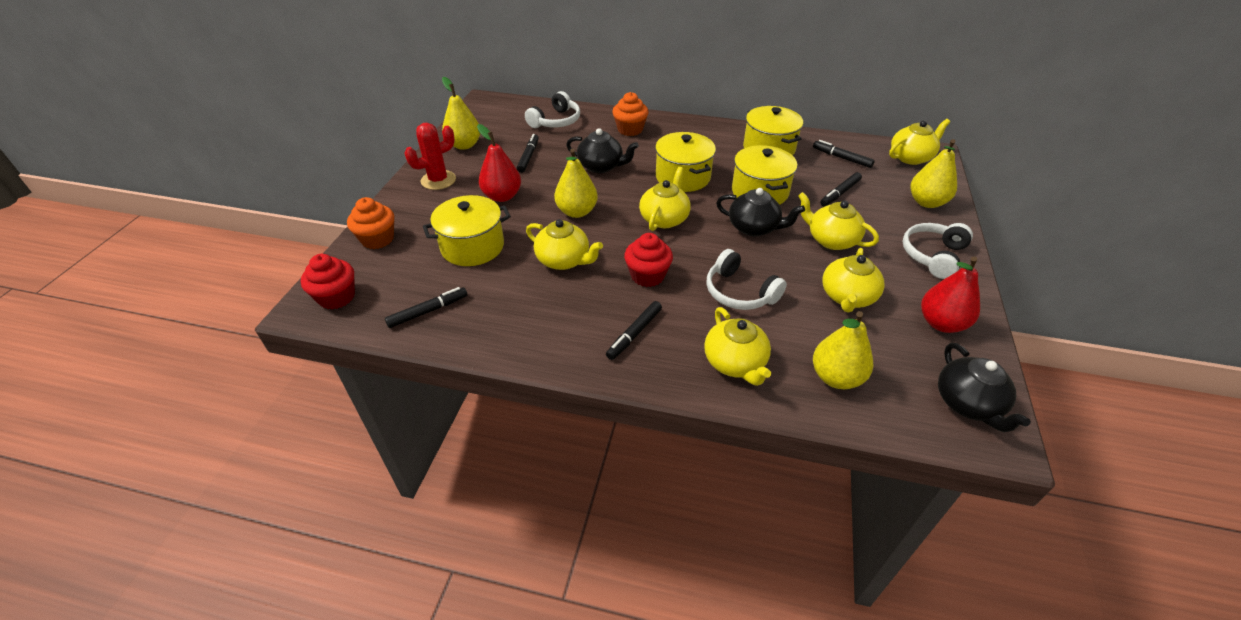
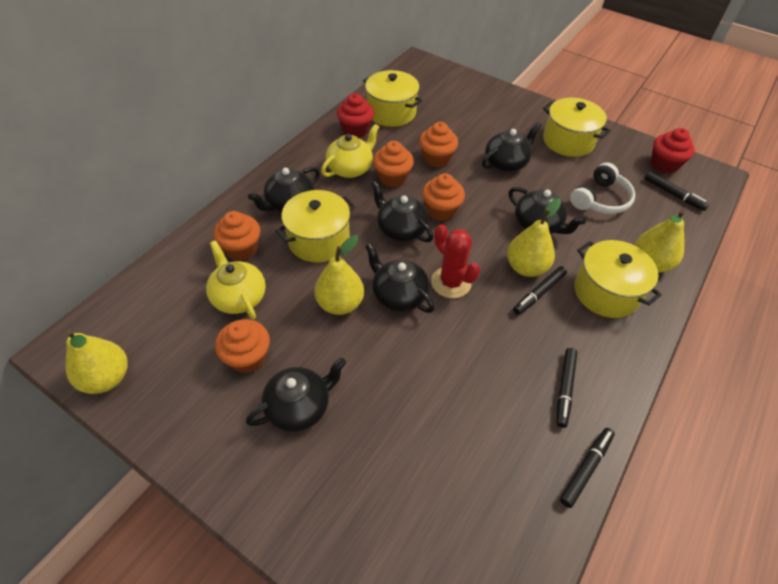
black marker: 5 -> 4
black teapot: 3 -> 6
orange cupcake: 2 -> 5
red pear: 2 -> 0
white headphones: 3 -> 1
yellow teapot: 6 -> 2

